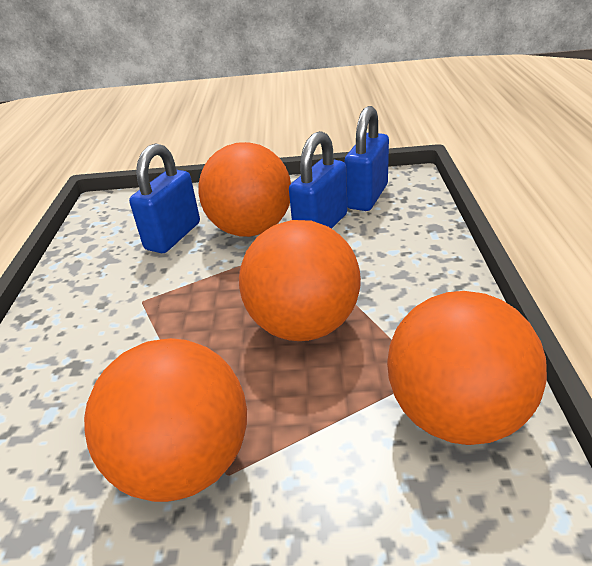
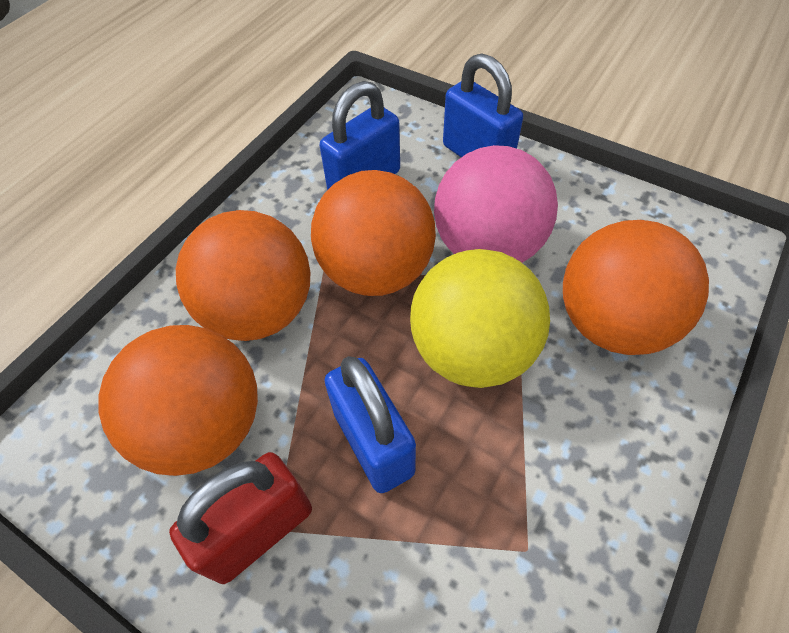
pink ball: 0 -> 1
red padlock: 0 -> 1
yellow ball: 0 -> 1

